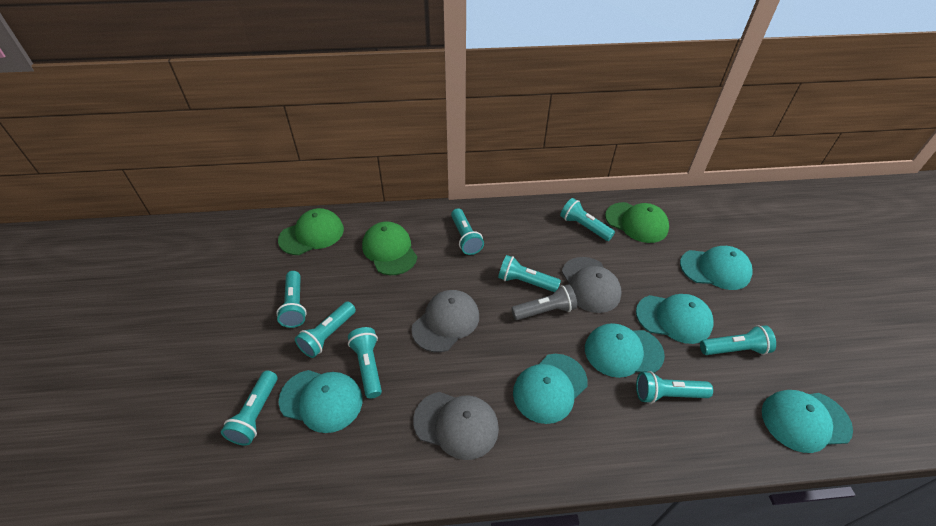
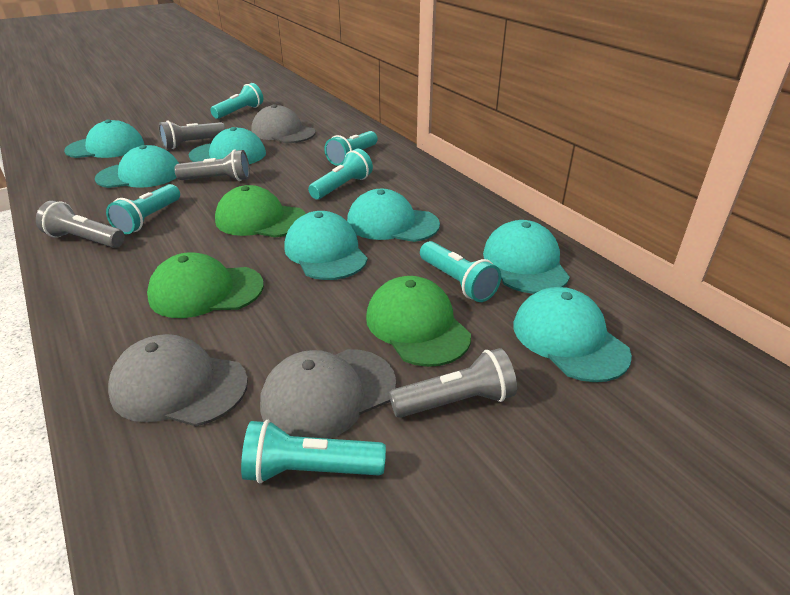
grey flashlight: 1 -> 4
turquoise cap: 6 -> 7
turquoise flashlight: 9 -> 6

